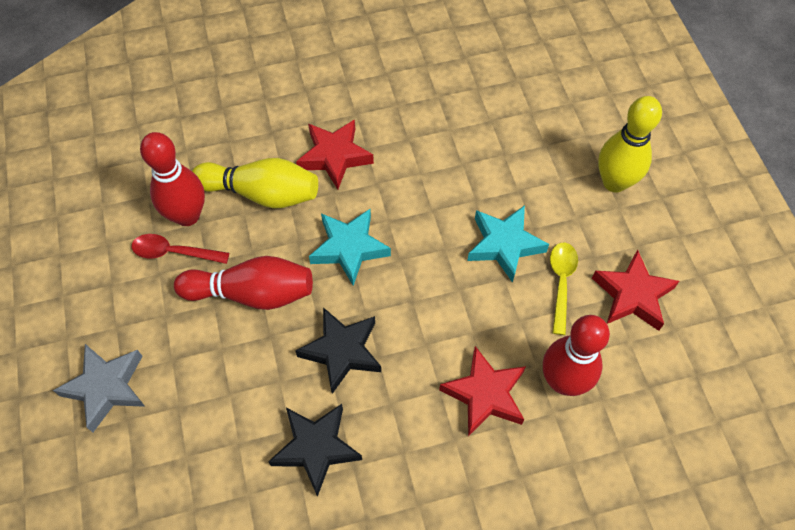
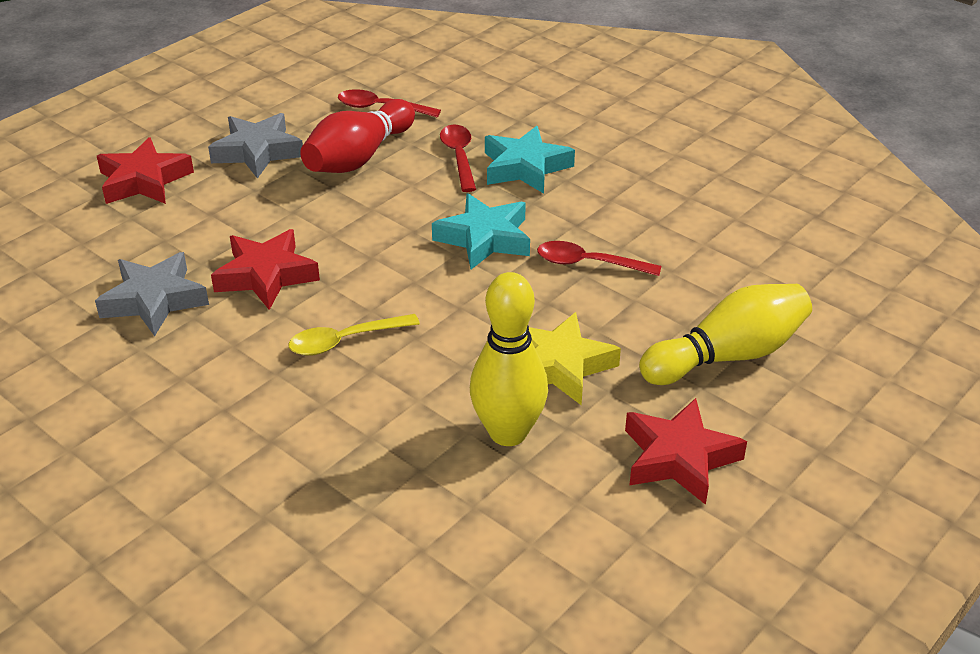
black star: 2 -> 0
grey star: 1 -> 2
red bowling pin: 3 -> 1
red spoon: 1 -> 3
yellow star: 0 -> 1

